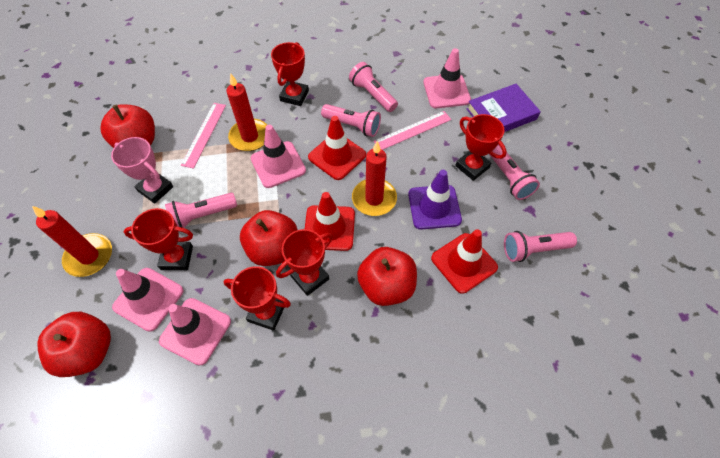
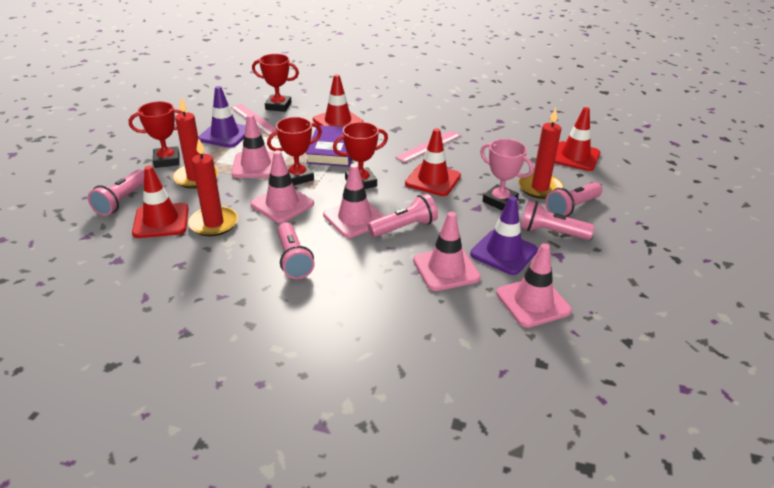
pink traffic cone: 4 -> 5
purple traffic cone: 1 -> 2
red apple: 4 -> 0
red traffic cone: 3 -> 4
red trophy: 5 -> 4

